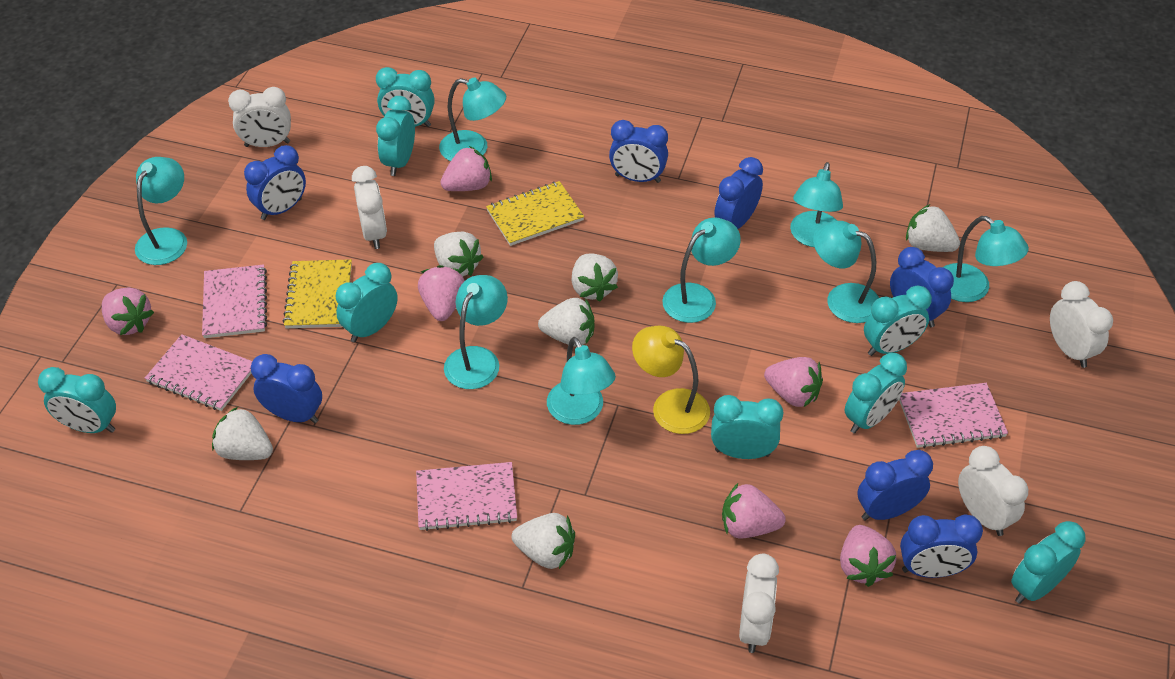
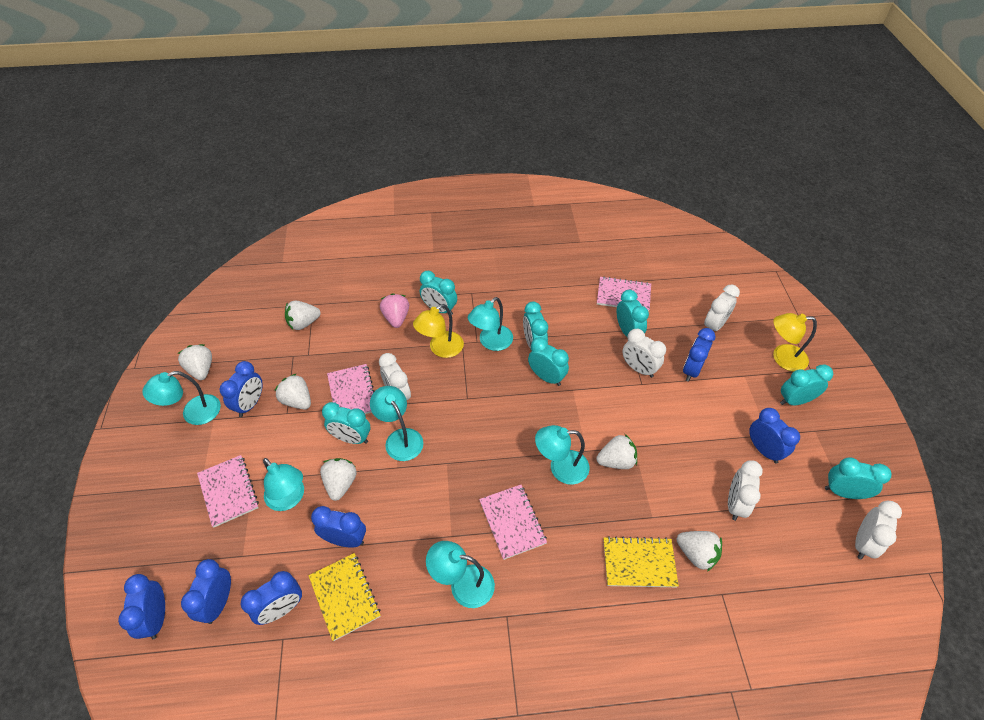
pink strawberry: 6 -> 1
turquoise clock: 8 -> 7
turquoise lamp: 8 -> 6
yellow lamp: 1 -> 2

